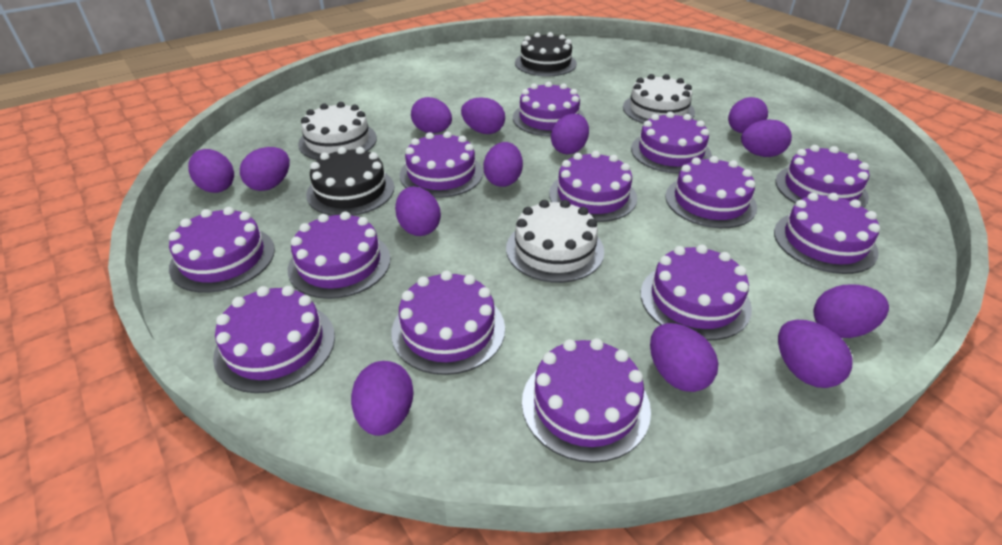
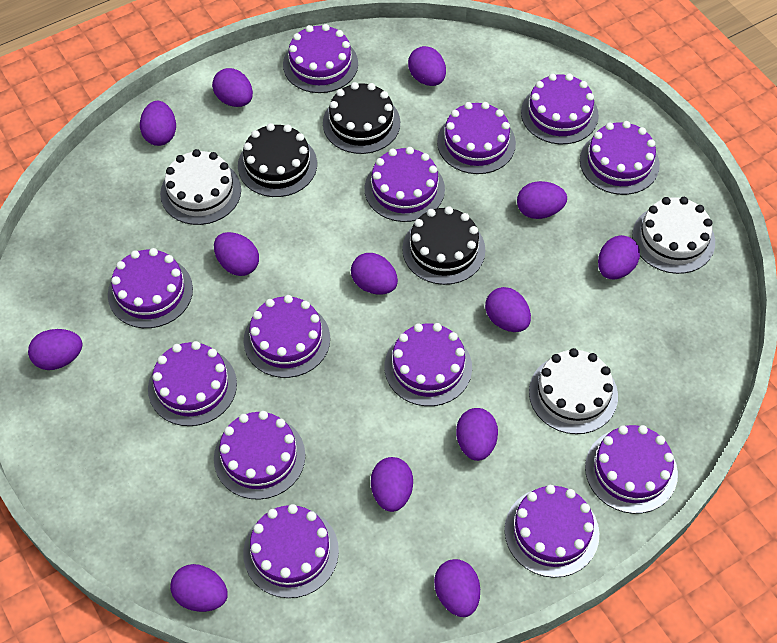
black cake: 2 -> 3

